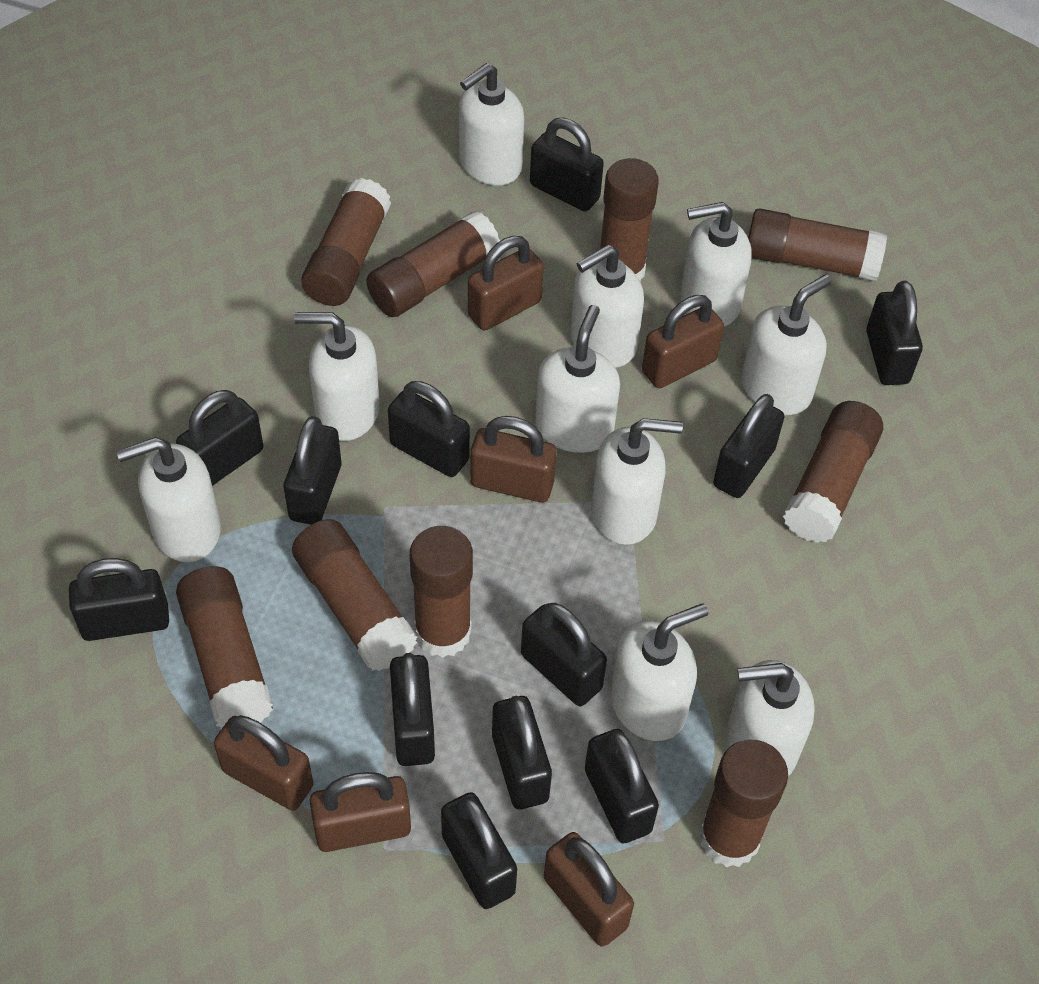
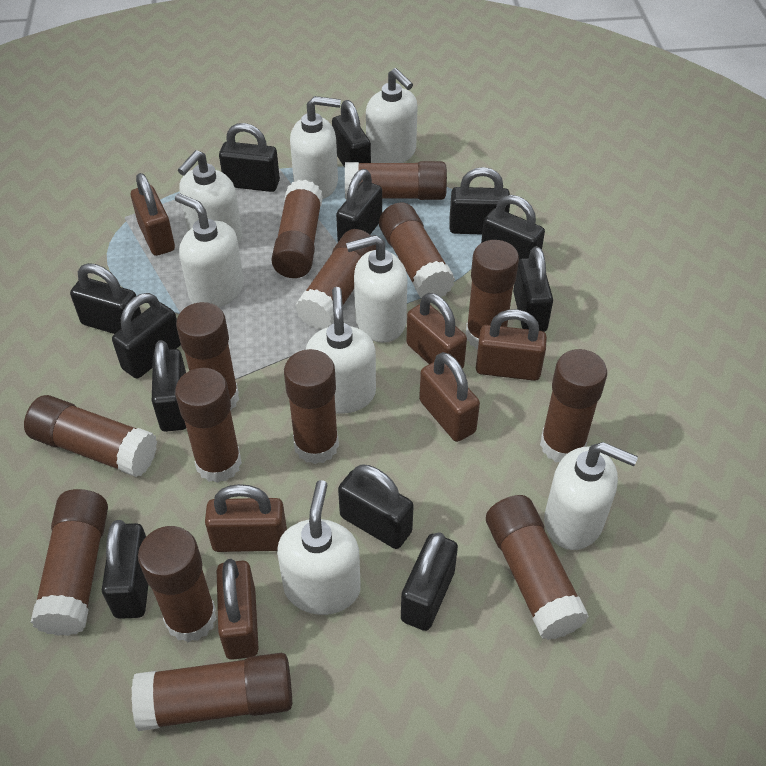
brown glue stick: 9 -> 14
white soap dispenser: 10 -> 8

